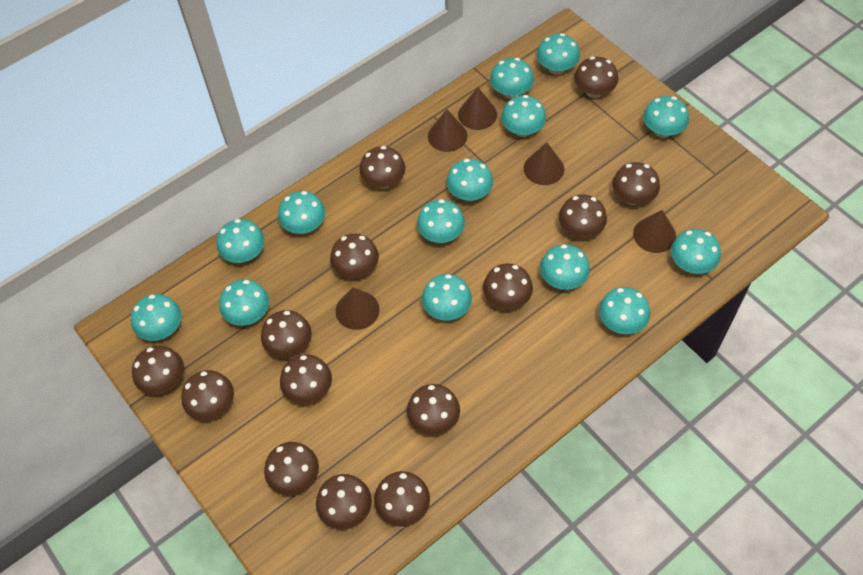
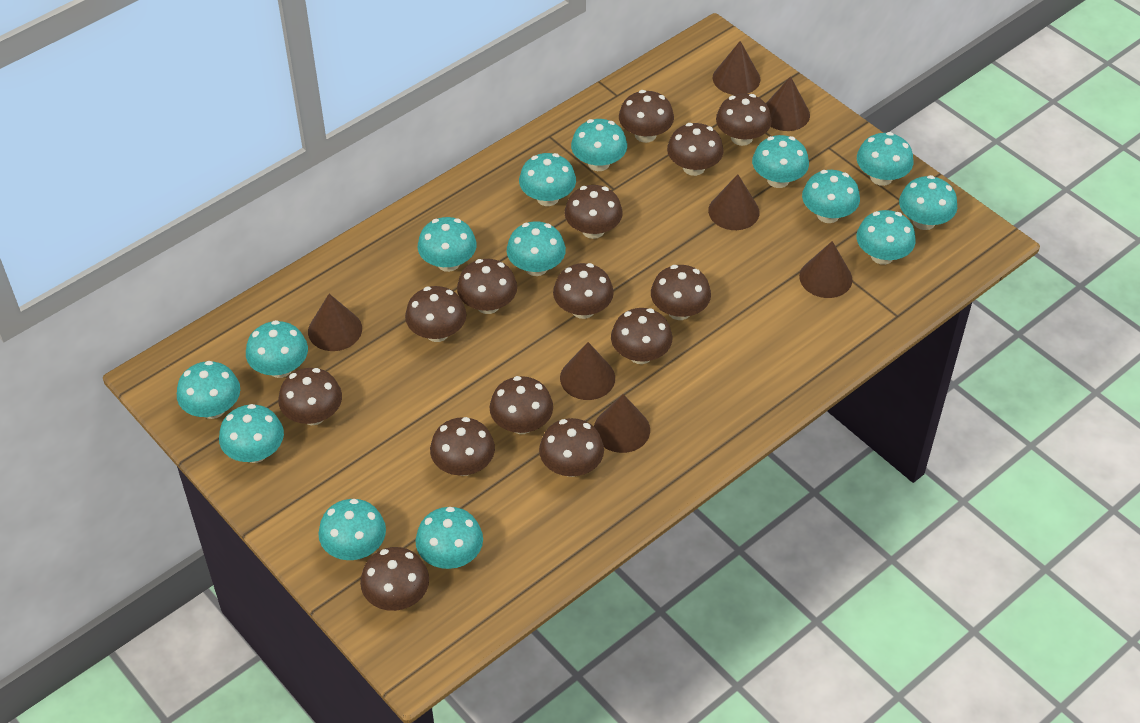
brown cone: 5 -> 7

